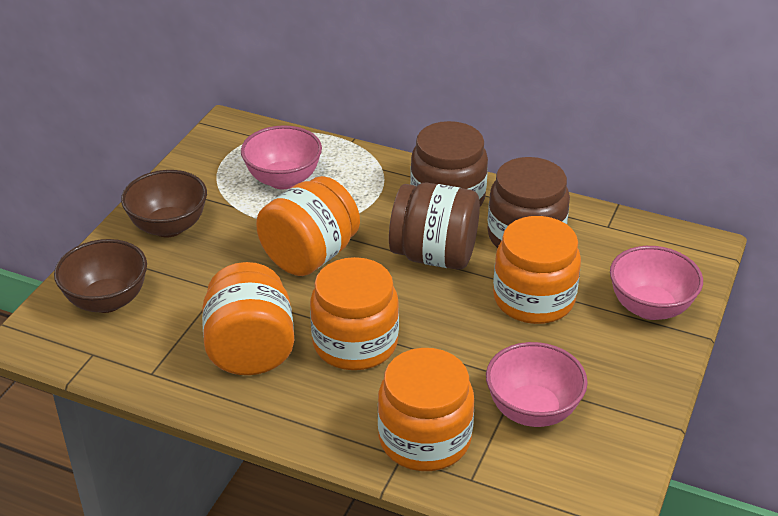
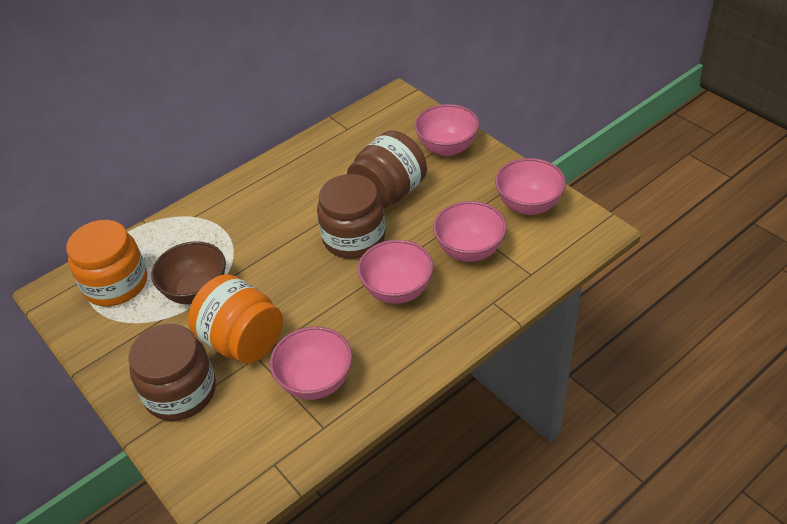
brown bowl: 2 -> 1
orange jar: 5 -> 2
pink bowl: 3 -> 5

